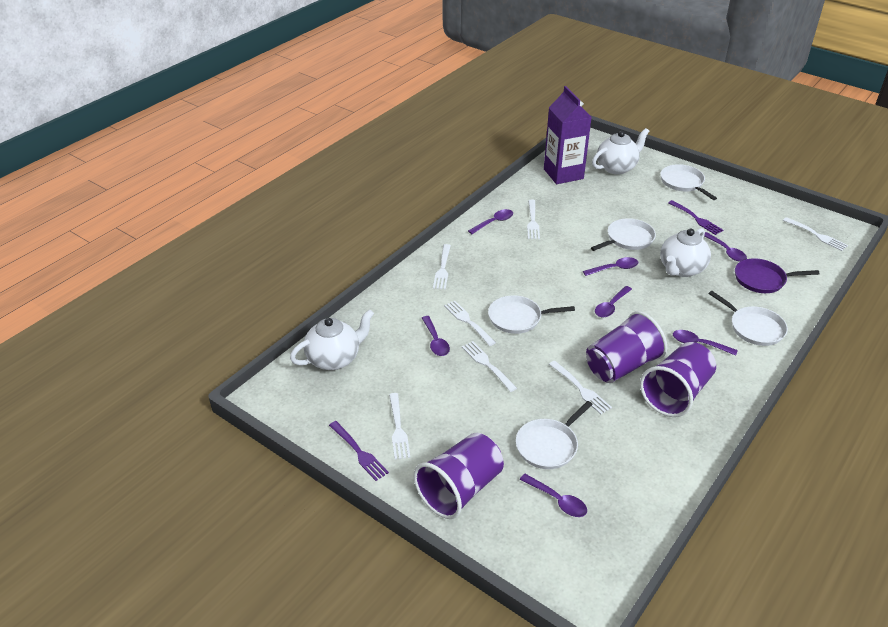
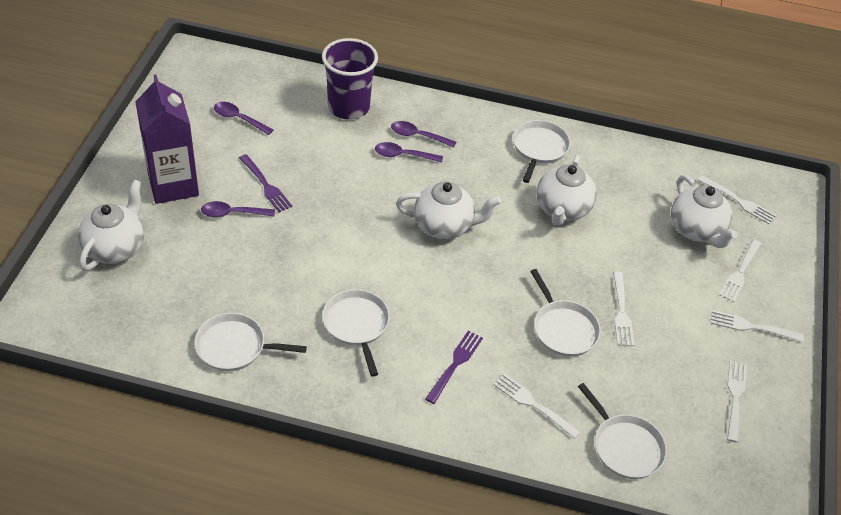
purple cup: 3 -> 1
purple pan: 1 -> 0
purple spoon: 7 -> 4
white fork: 7 -> 6
white teapot: 3 -> 4

